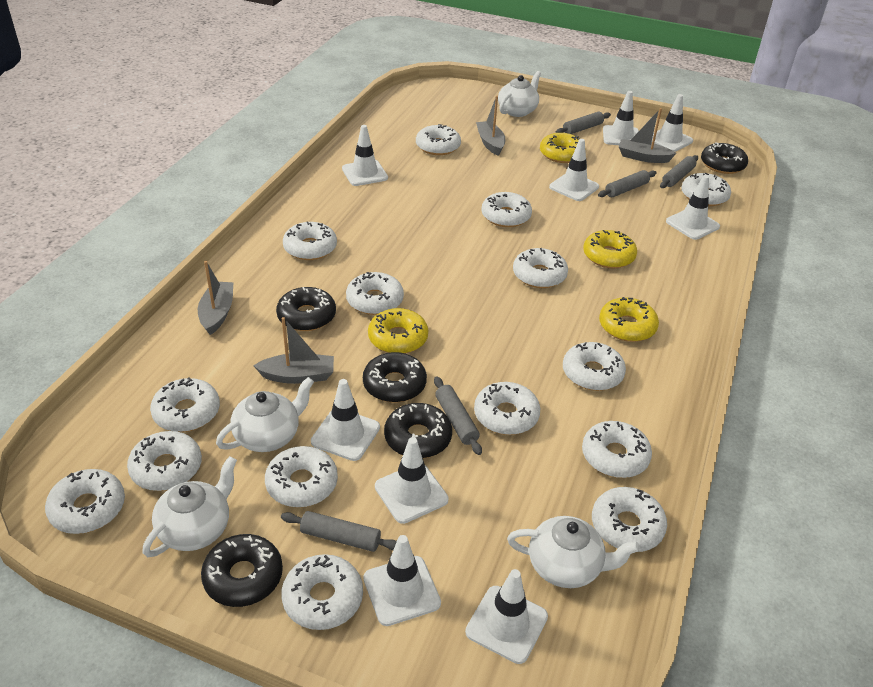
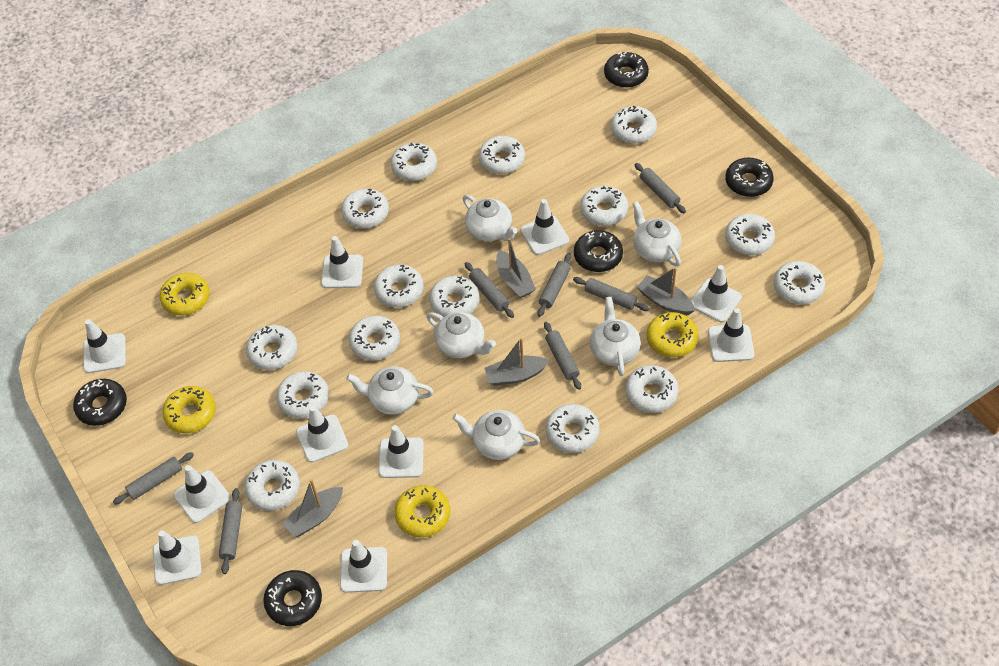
grey rolling pin: 5 -> 7
white teapot: 4 -> 6
white traffic cone: 9 -> 10

